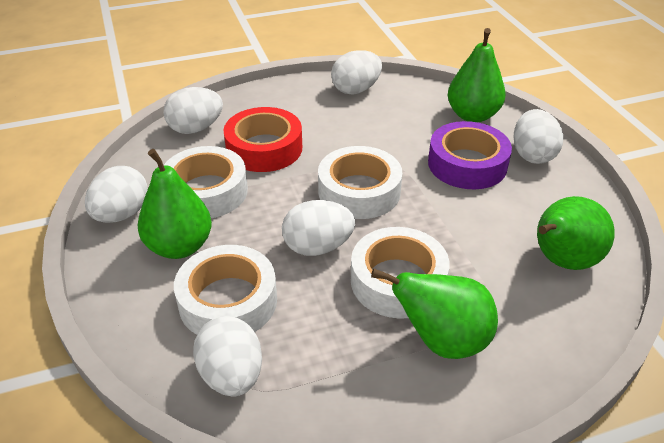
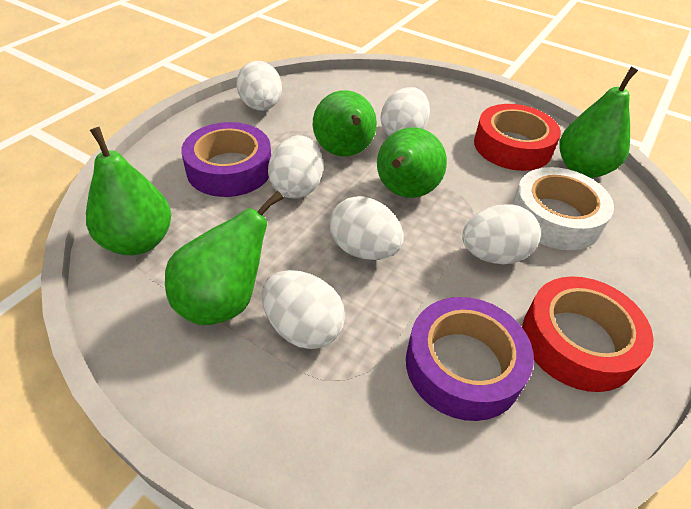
green pear: 4 -> 5
purple tape: 1 -> 2
red tape: 1 -> 2
white tape: 4 -> 1

